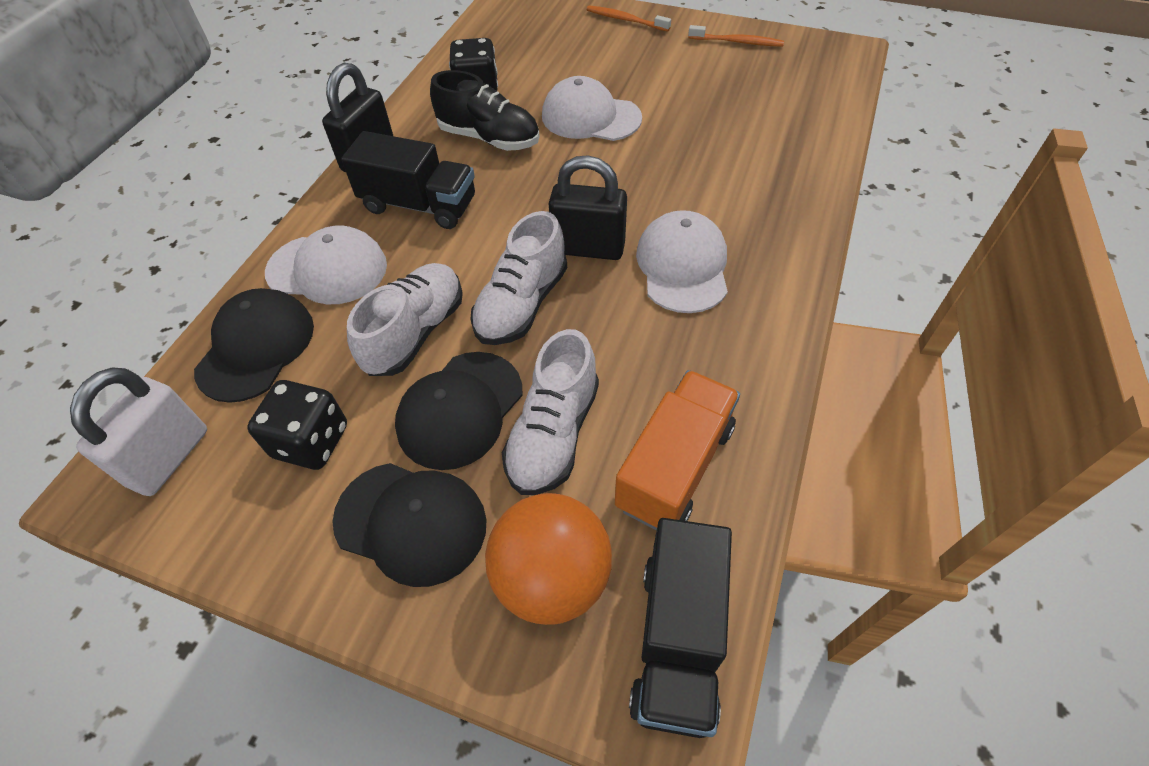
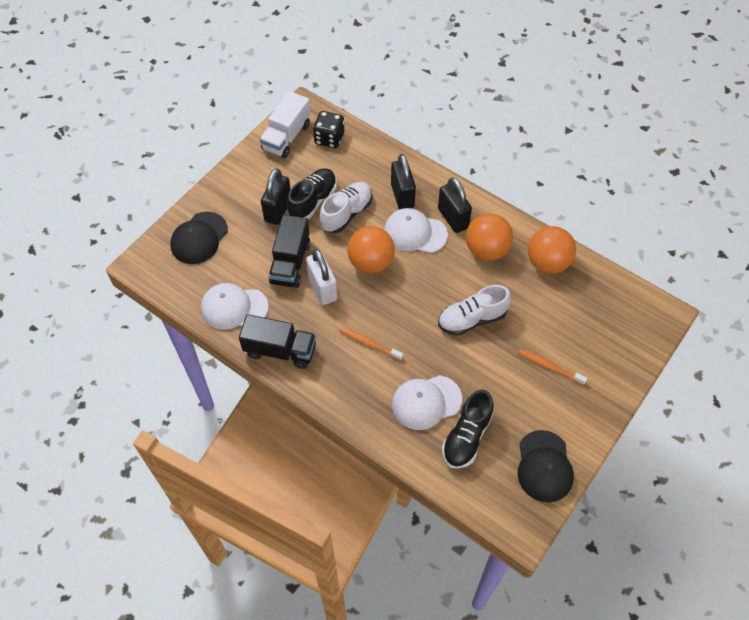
black cap: 3 -> 2
black dice: 2 -> 1
black padlock: 2 -> 3
black shoe: 1 -> 2
orange ball: 1 -> 3
orange truck: 1 -> 0
white shoe: 3 -> 2
white truck: 0 -> 1

